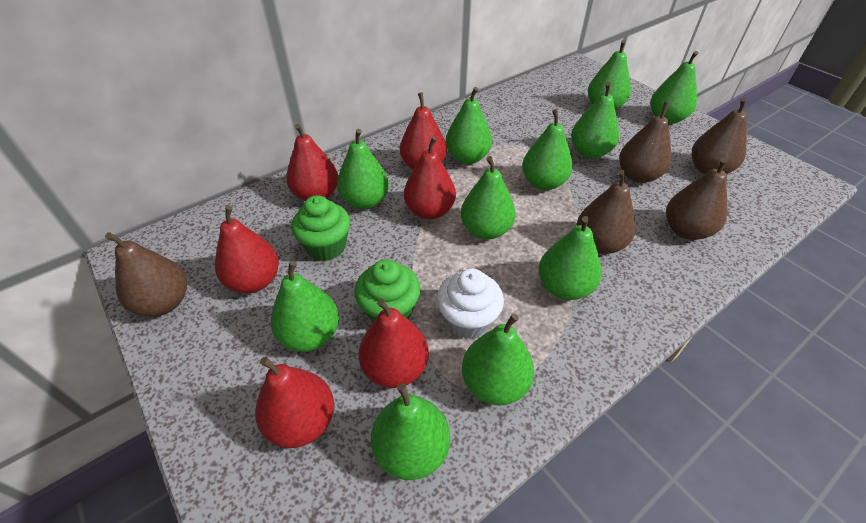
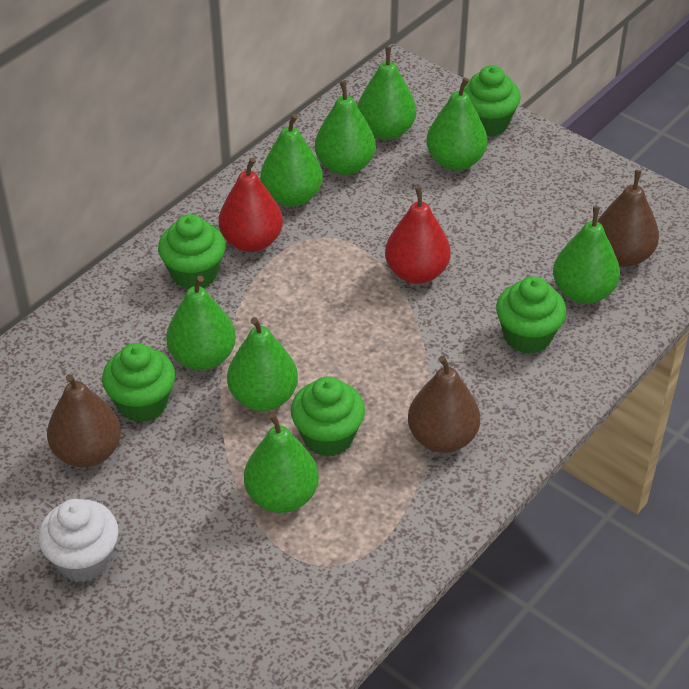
brown pear: 5 -> 3
green cupcake: 2 -> 5
green pear: 11 -> 8
red pear: 6 -> 2

